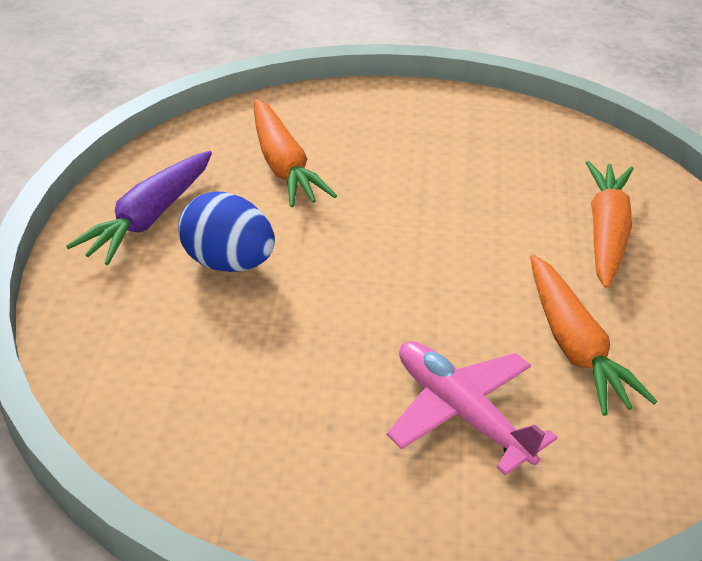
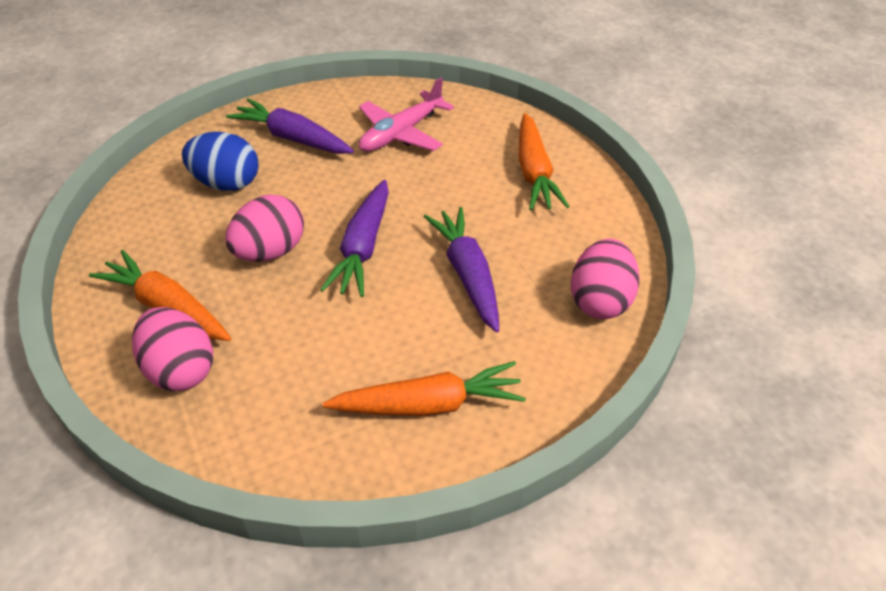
pink egg: 0 -> 3
purple carrot: 1 -> 3

